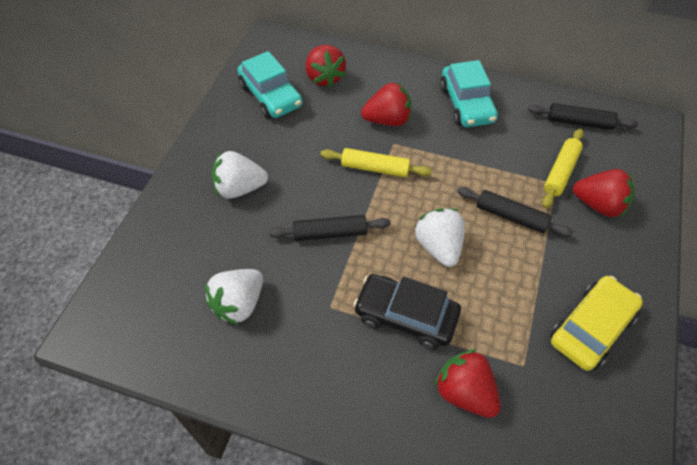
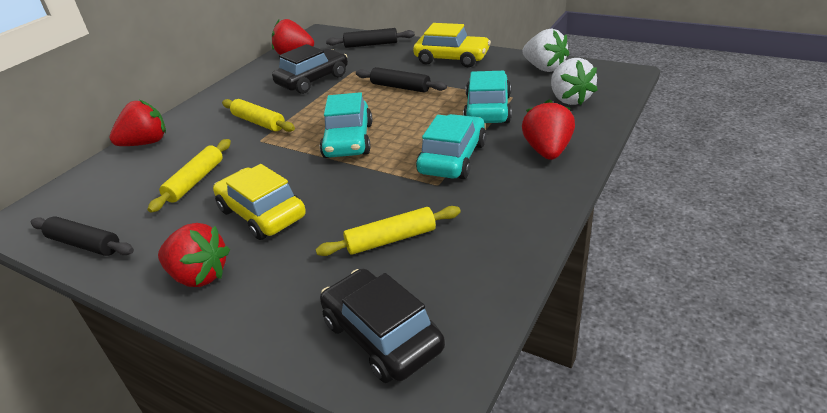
black car: 1 -> 2
turquoise car: 2 -> 3
white strawberry: 3 -> 2
yellow car: 1 -> 2
yellow rolling pin: 2 -> 3

